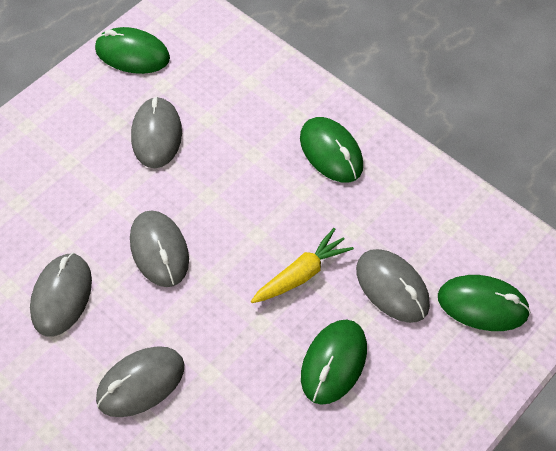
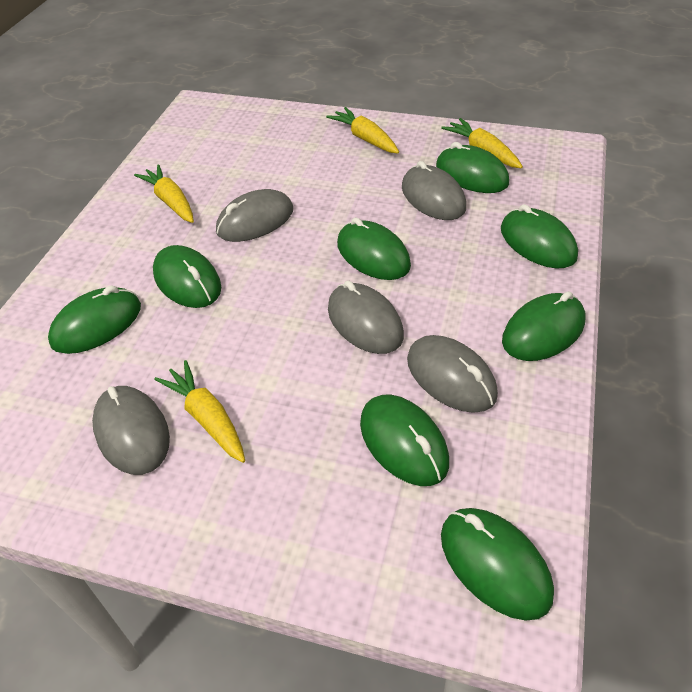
green mouse: 4 -> 8
yellow carrot: 1 -> 4

